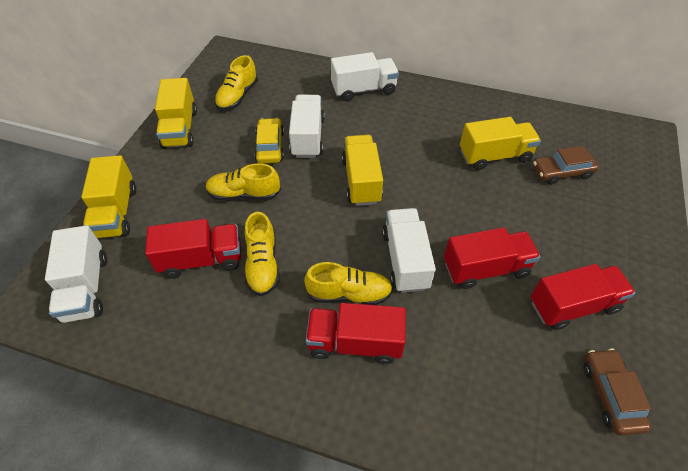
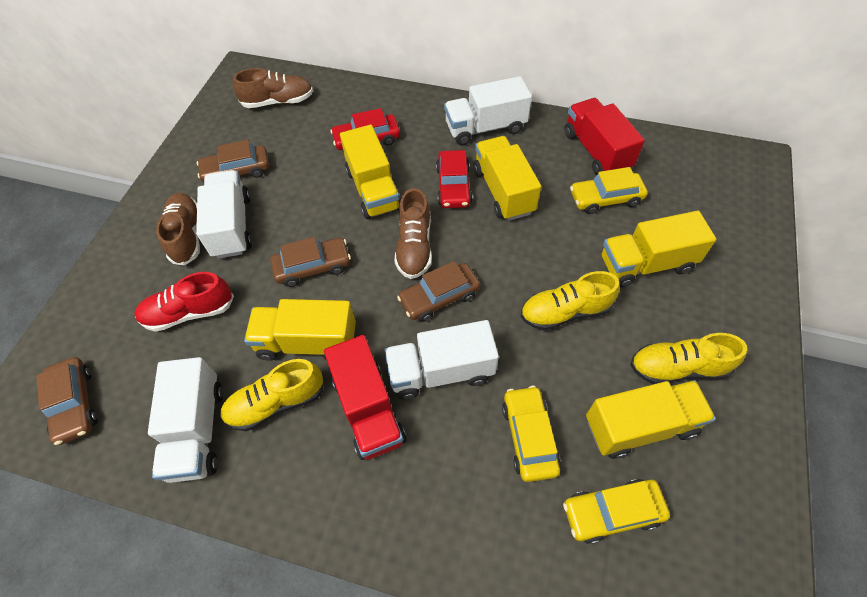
brown car: 2 -> 4
brown shoe: 0 -> 3
red car: 0 -> 2
red shoe: 0 -> 1
red truck: 4 -> 2
yellow car: 1 -> 3
yellow shoe: 4 -> 3
yellow truck: 4 -> 5

